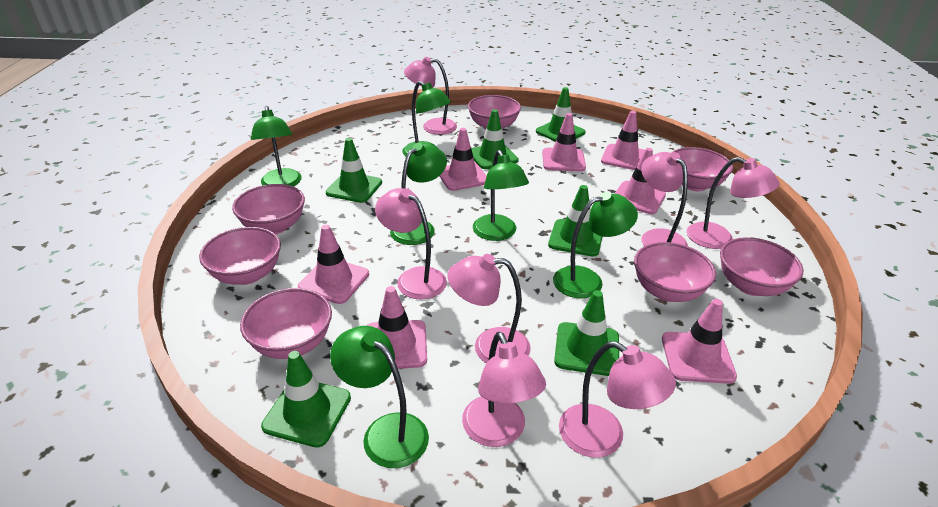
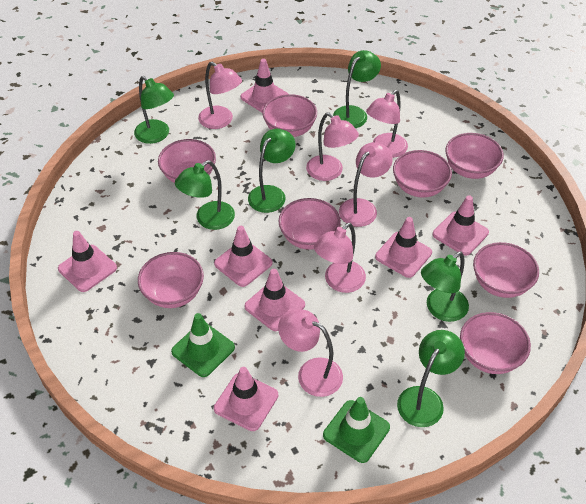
green traffic cone: 6 -> 2
pink bowl: 7 -> 8
pink lamp: 7 -> 6

